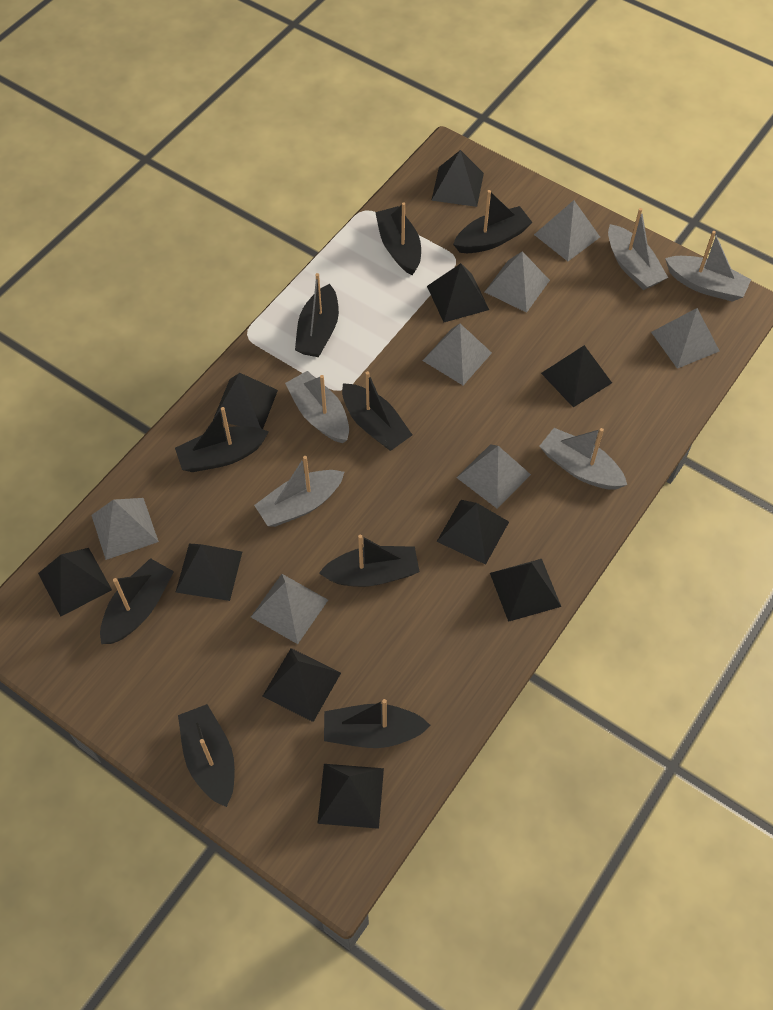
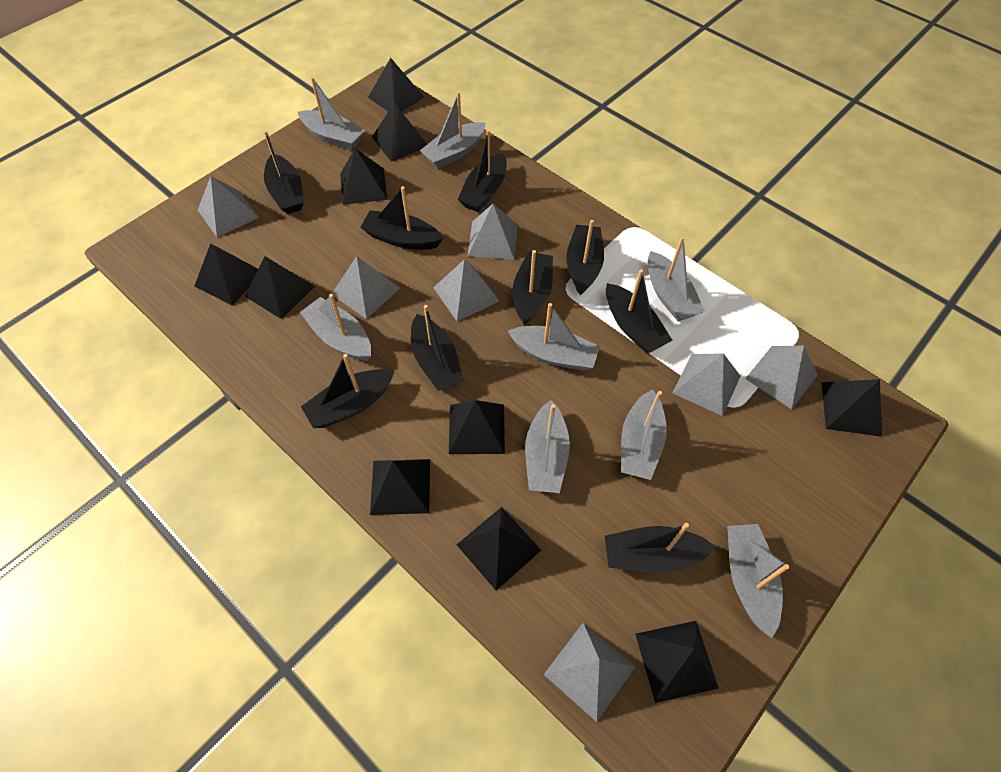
grey boat: 5 -> 8

